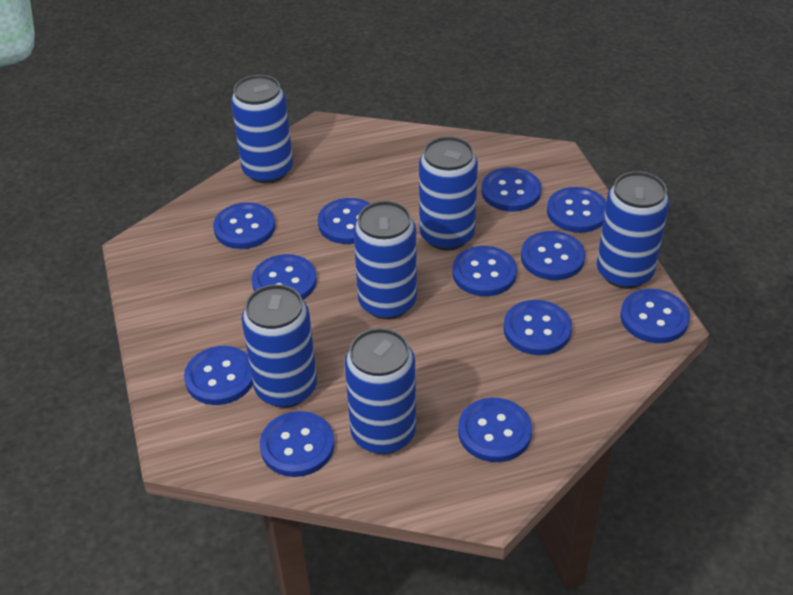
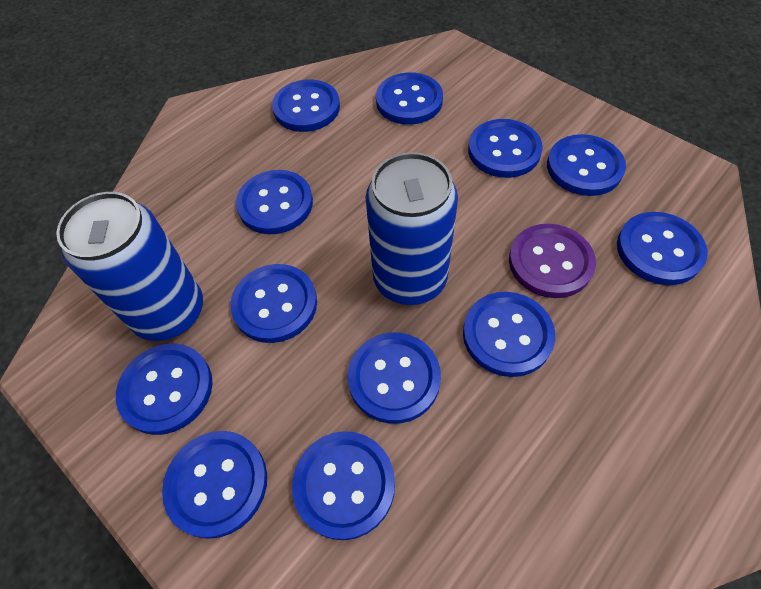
blue can: 6 -> 2
purple button: 0 -> 1

